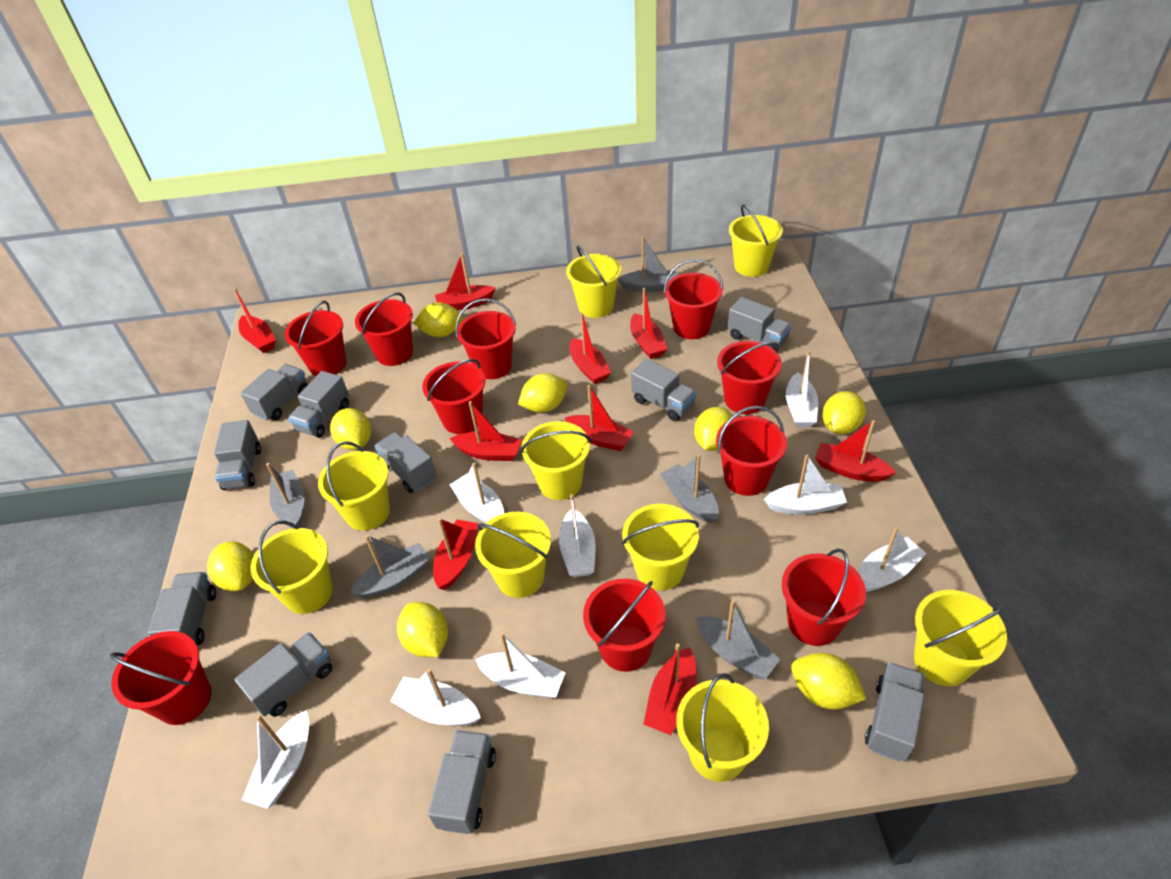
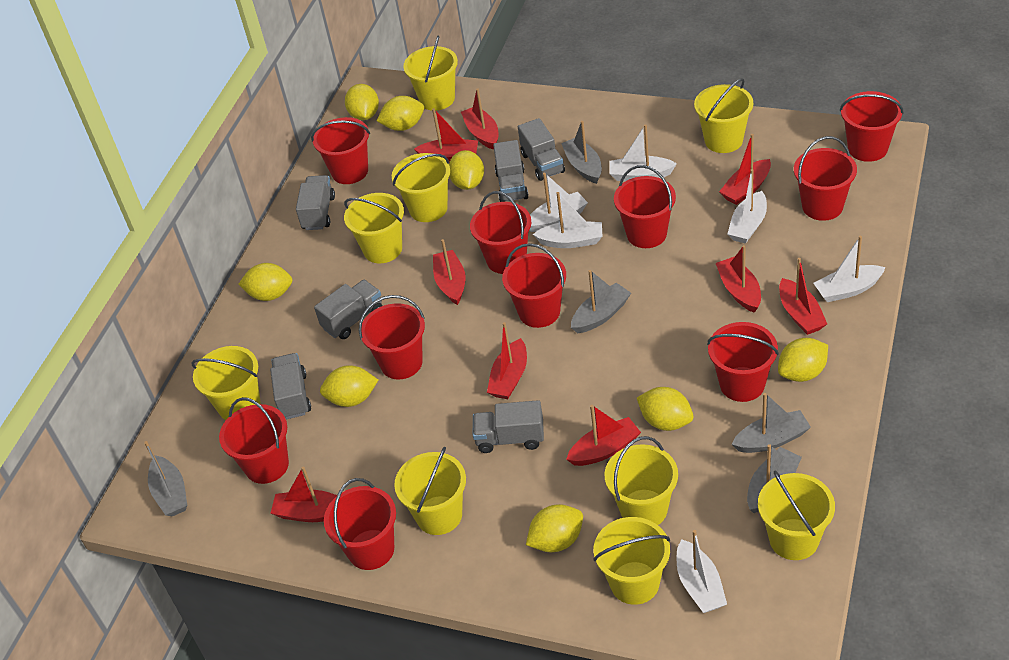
grey truck: 10 -> 6
white boat: 8 -> 6

